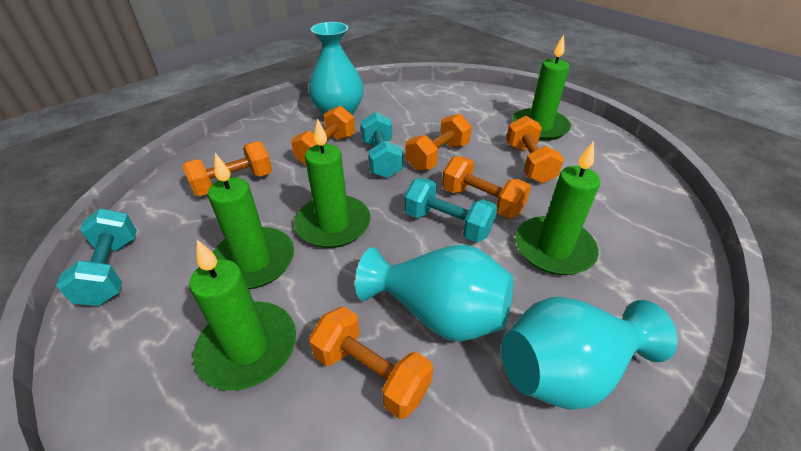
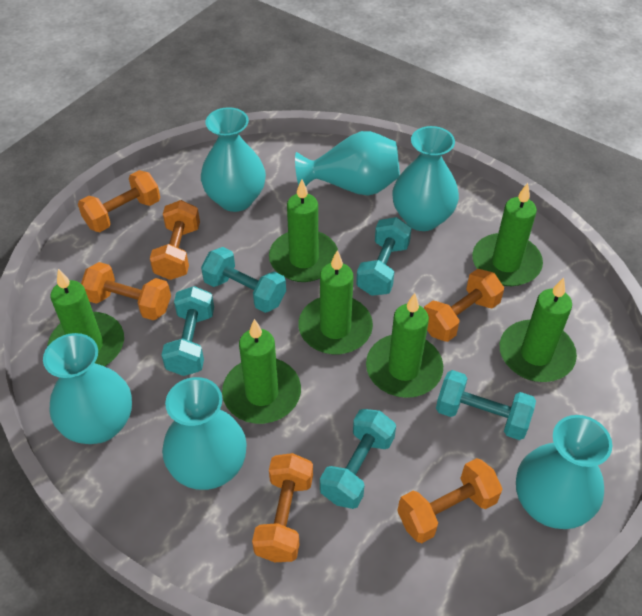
green candle: 5 -> 7
turquoise dumbbell: 3 -> 5
turquoise vase: 3 -> 6

